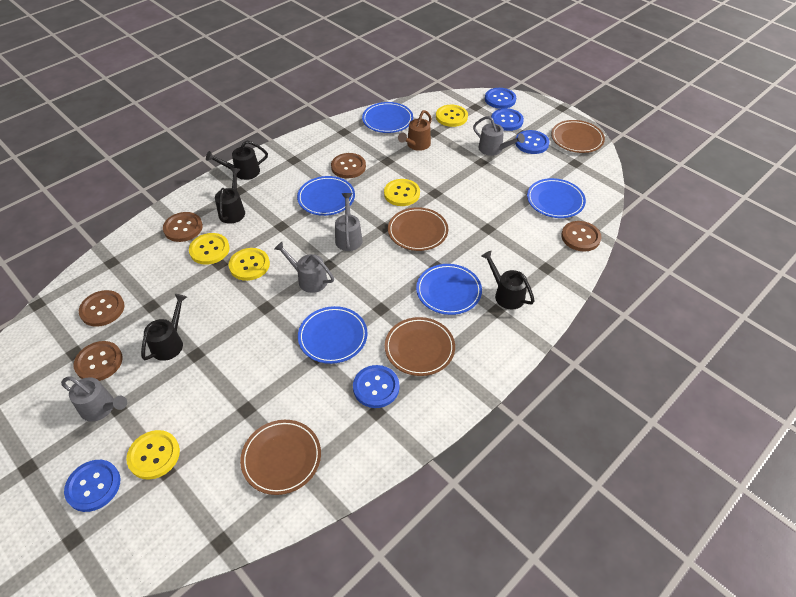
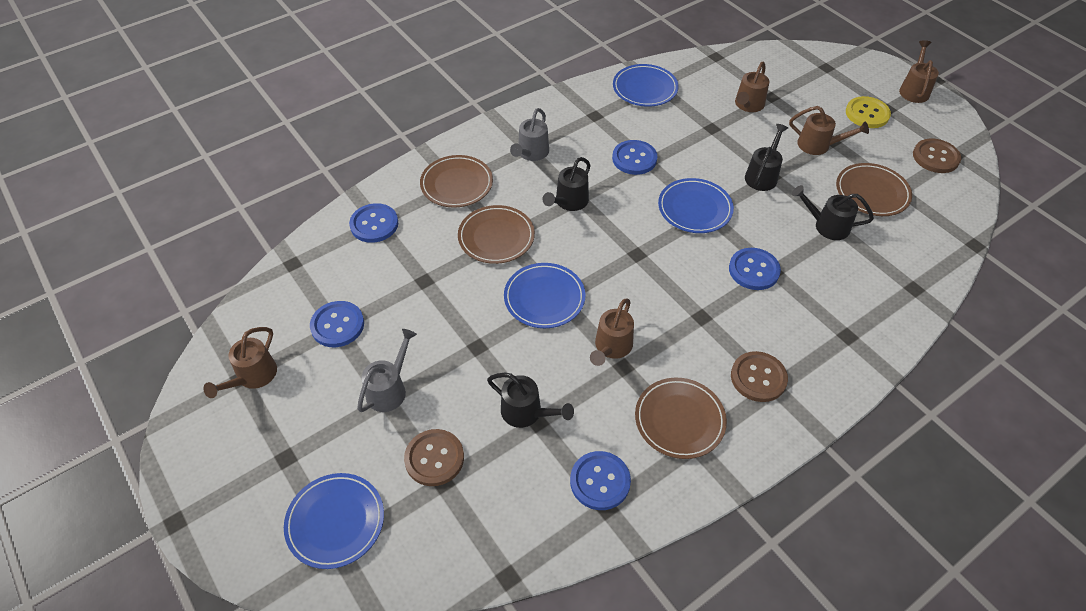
blue plate: 5 -> 4
brown button: 5 -> 3
brown watering can: 1 -> 5
grey watering can: 4 -> 2
yellow button: 5 -> 1

